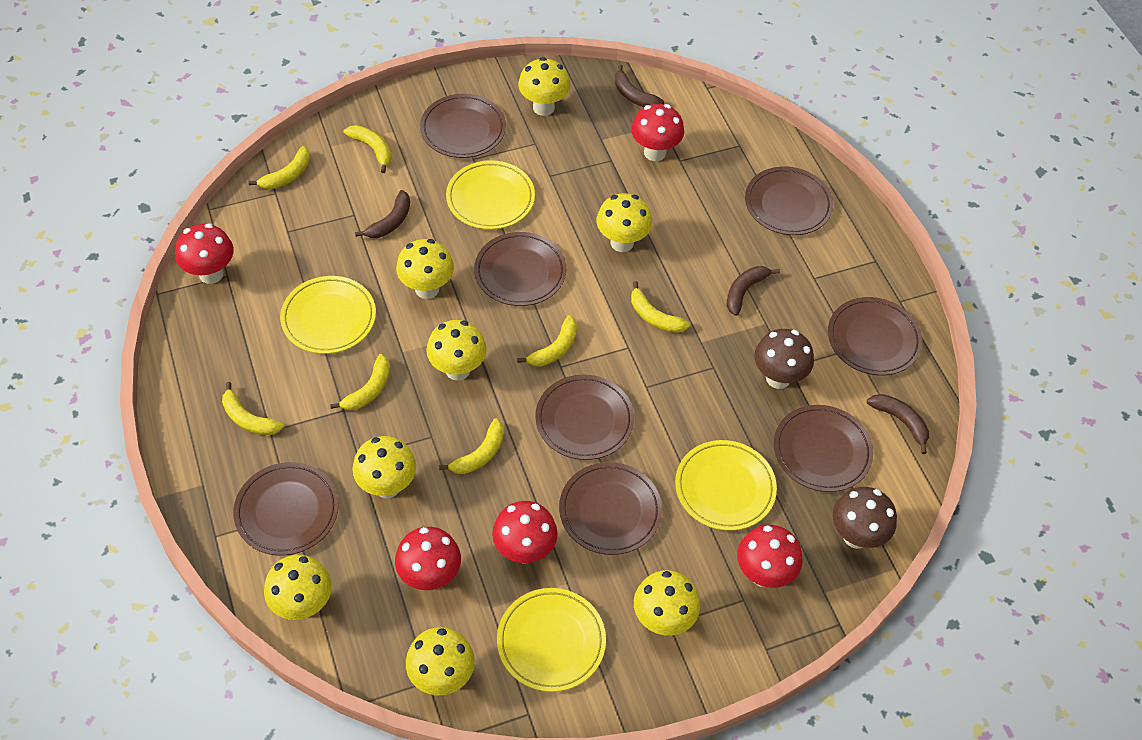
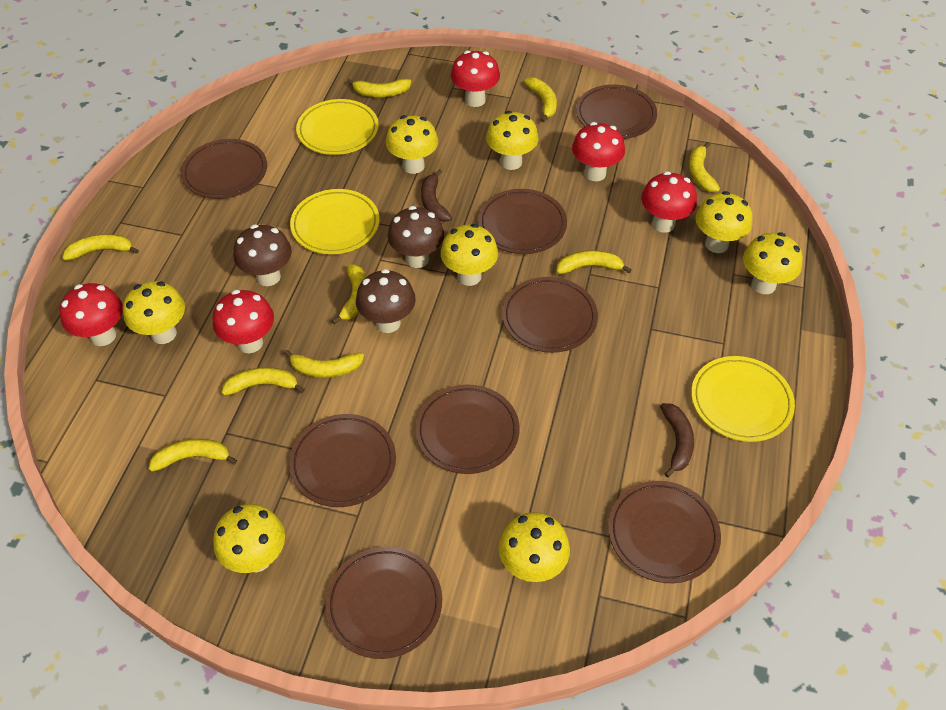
brown banana: 4 -> 2
brown mushroom: 2 -> 3
yellow banana: 7 -> 9
yellow plate: 4 -> 3

